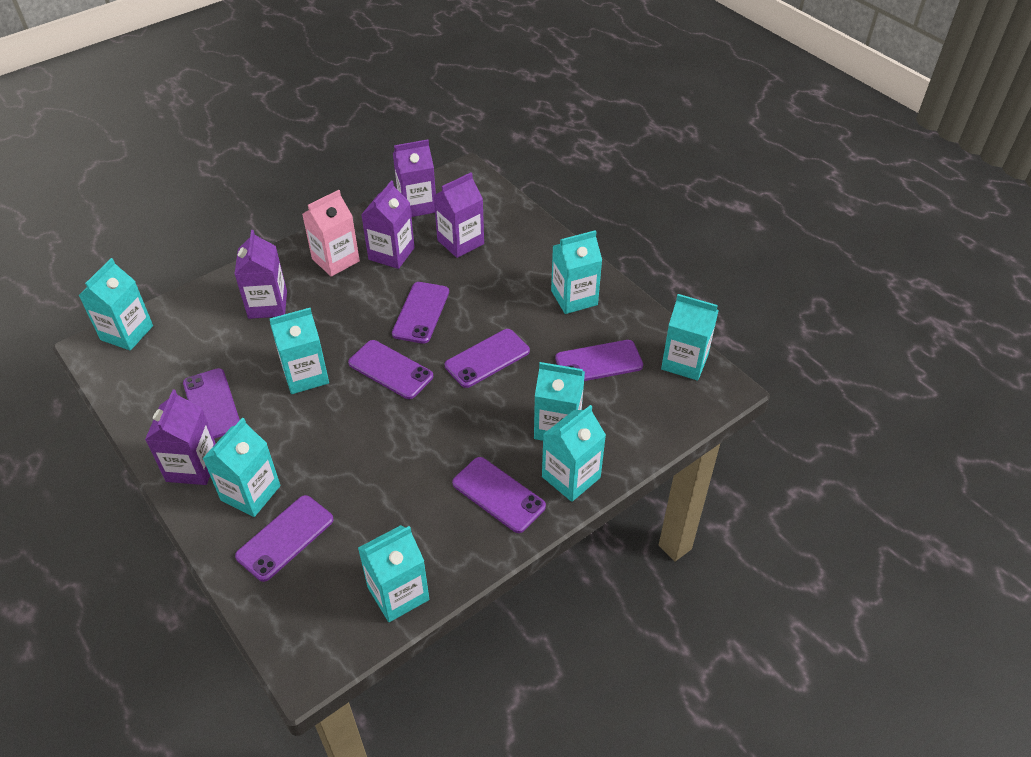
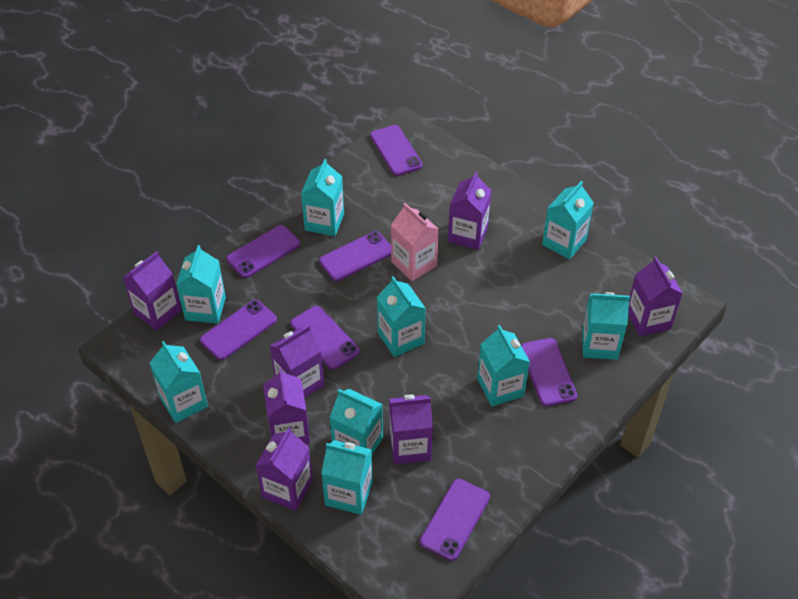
purple carton: 5 -> 7
turquoise carton: 8 -> 9

